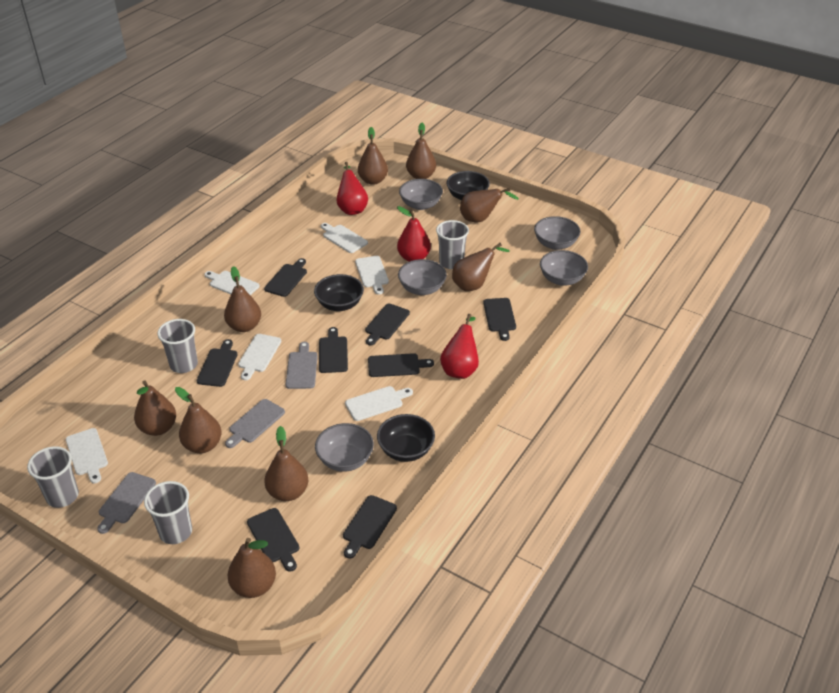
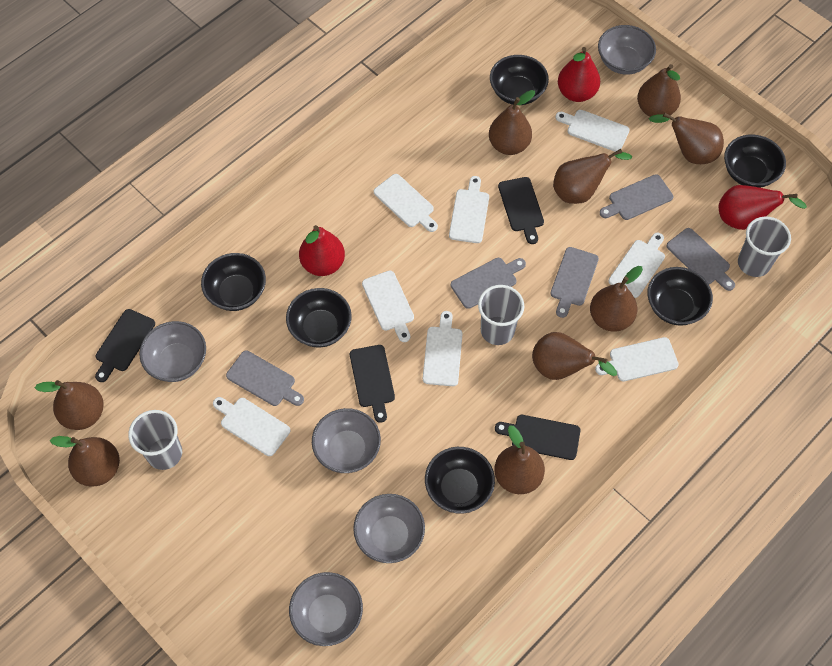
black bowl: 3 -> 6
black cutting board: 8 -> 4
grey cup: 4 -> 3
grey cutting board: 3 -> 5
white cutting board: 6 -> 8

